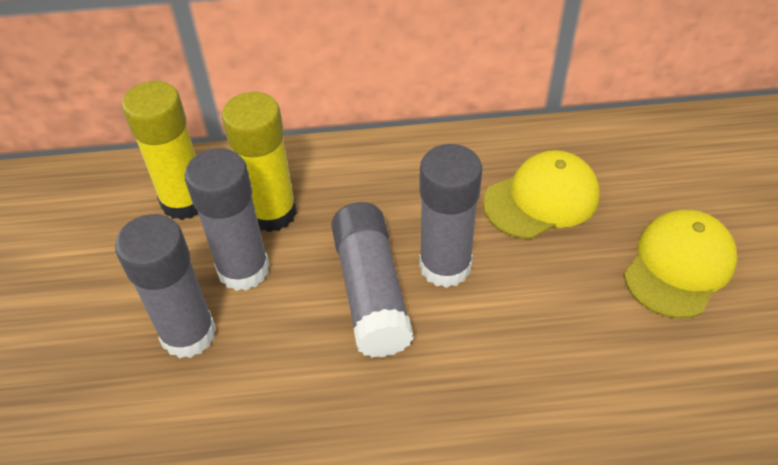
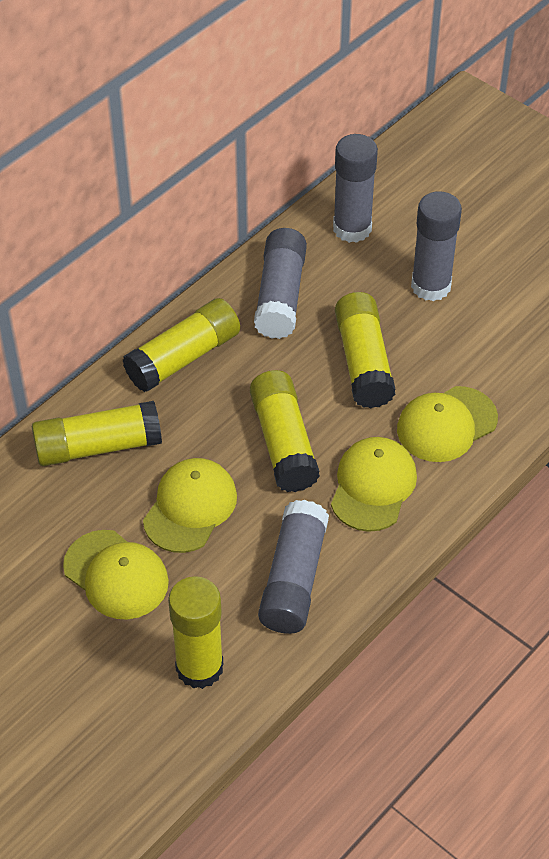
yellow cap: 2 -> 4
yellow glue stick: 2 -> 5

